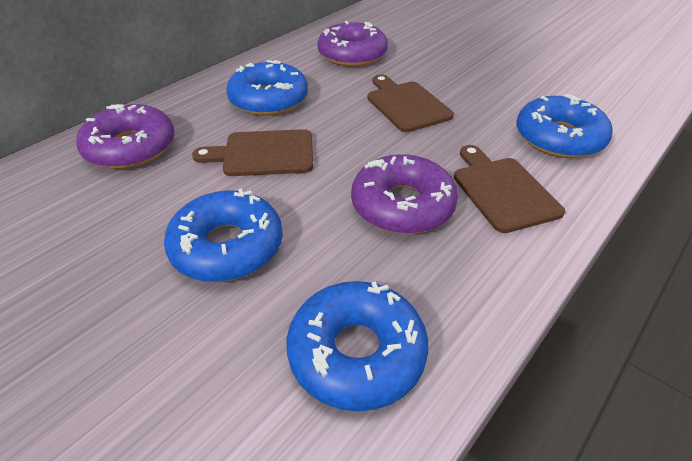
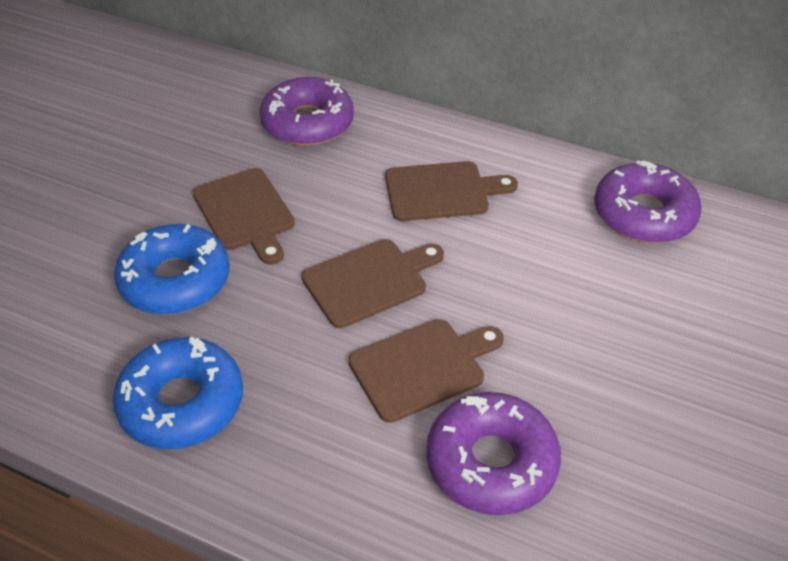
blue donut: 4 -> 2
brown cutting board: 3 -> 4

